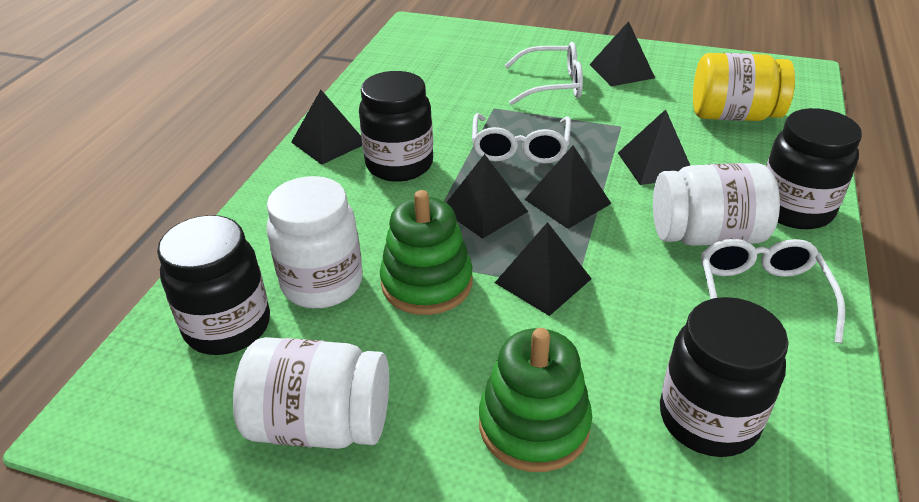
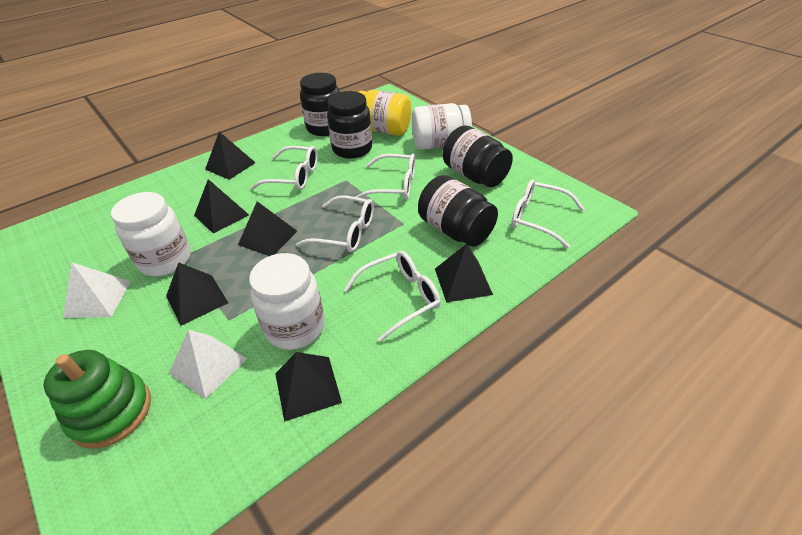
green stacking toy: 2 -> 1
white glasses: 3 -> 5
white pyramid: 0 -> 2

